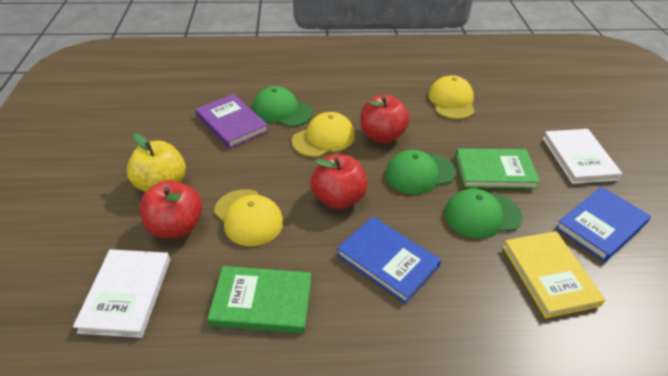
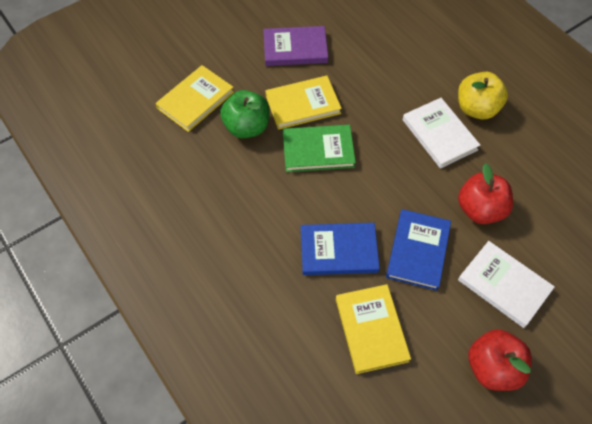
green apple: 0 -> 1
green book: 2 -> 1
green cap: 3 -> 0
red apple: 3 -> 2
yellow book: 1 -> 3
yellow cap: 3 -> 0

